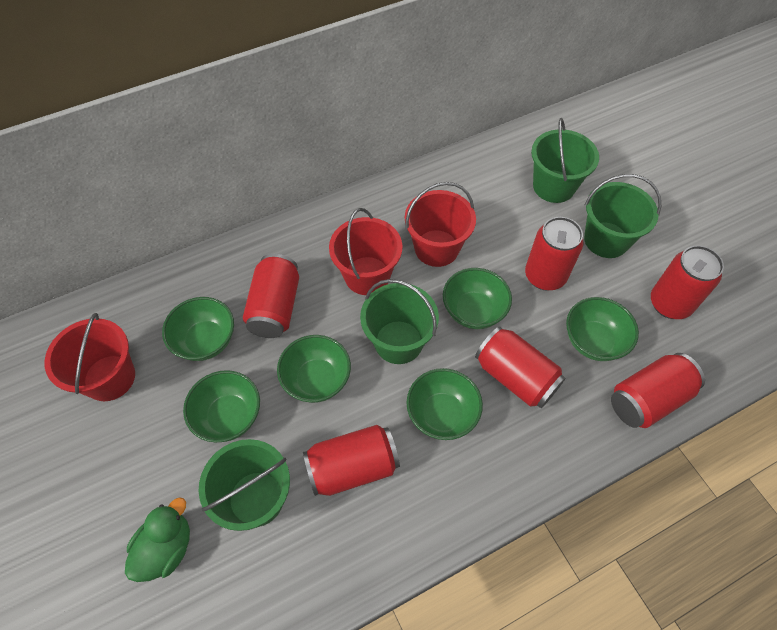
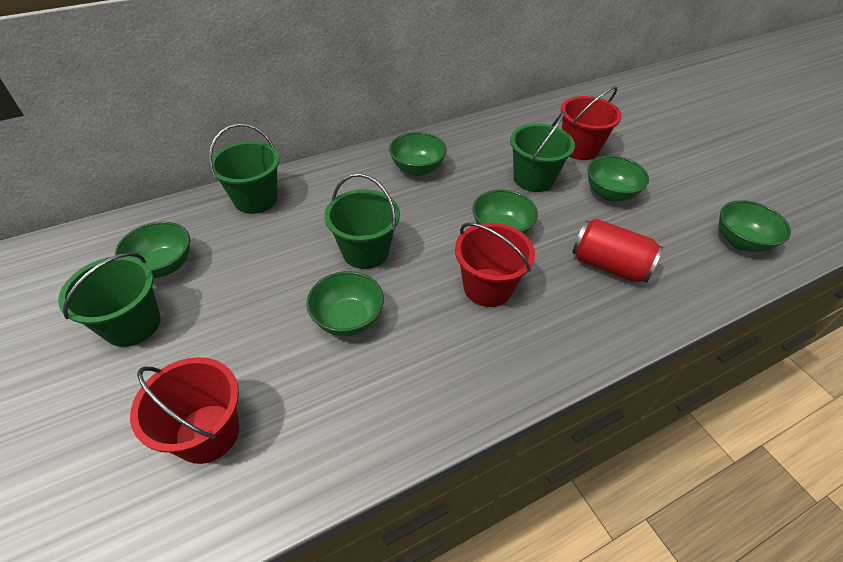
green duck: 1 -> 0
red can: 6 -> 1

